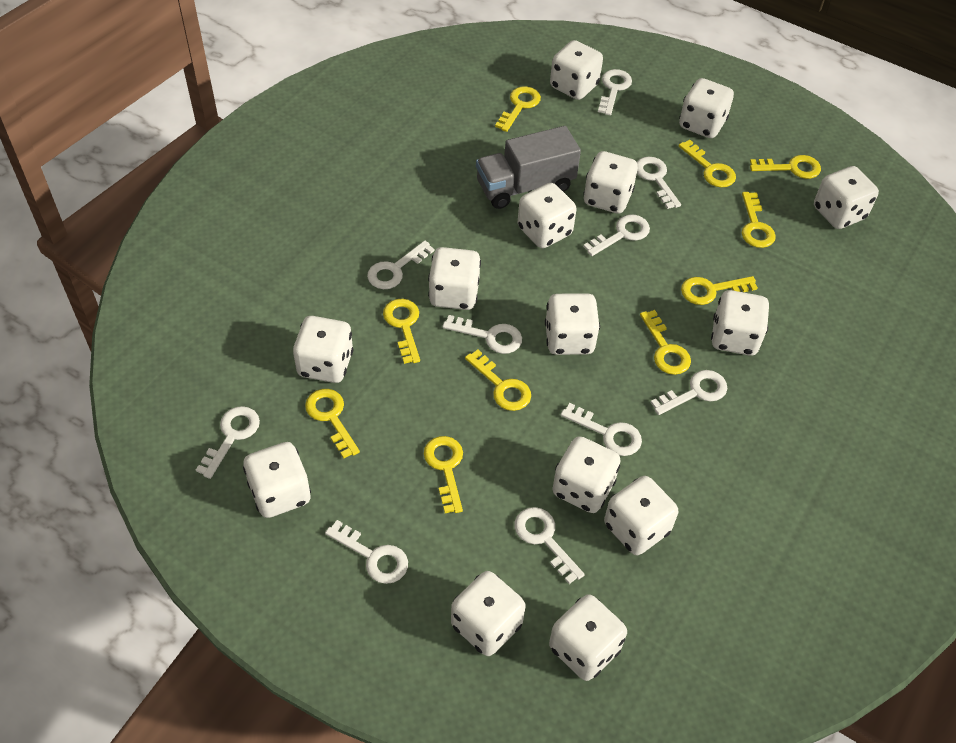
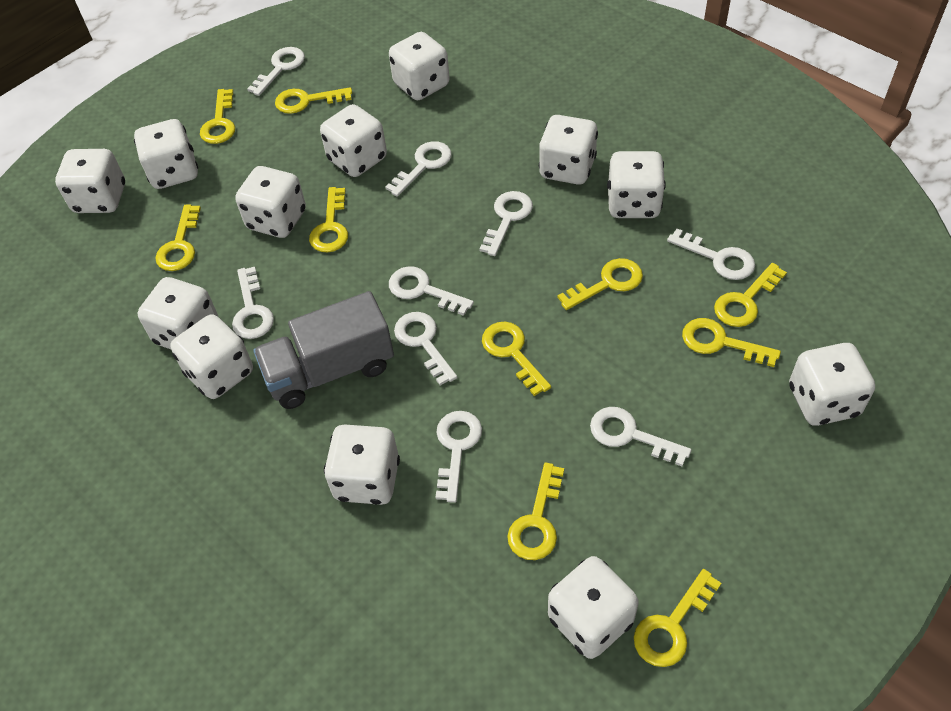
white dice: 14 -> 12
white key: 10 -> 9

